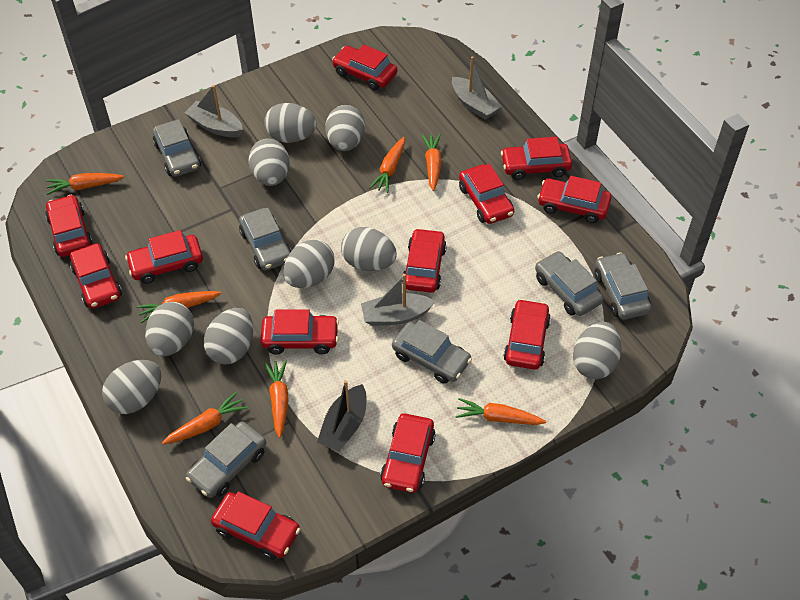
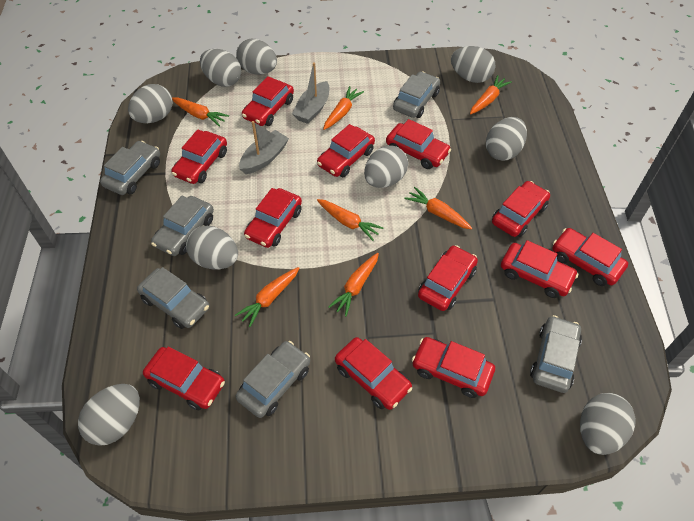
black boat: 1 -> 0
grey boat: 3 -> 2

